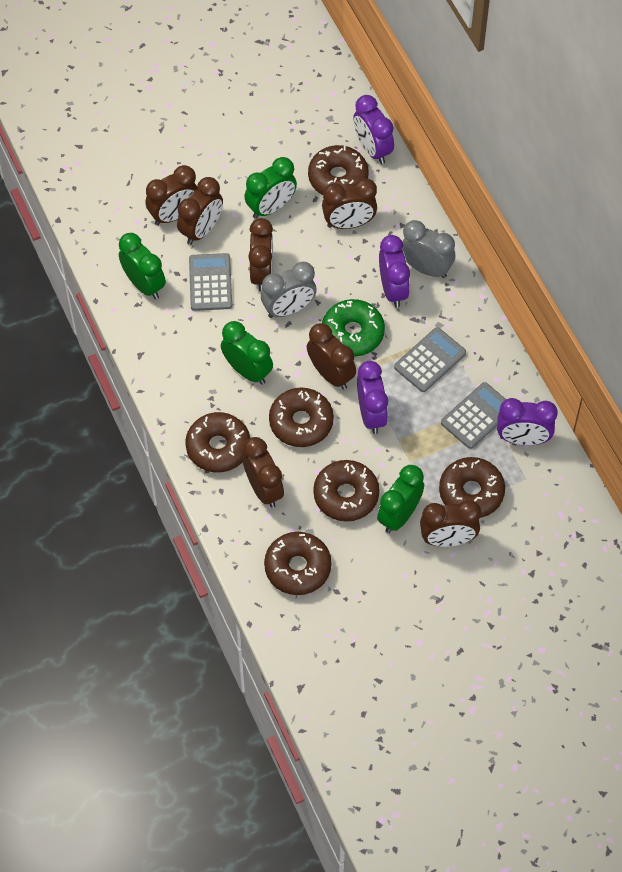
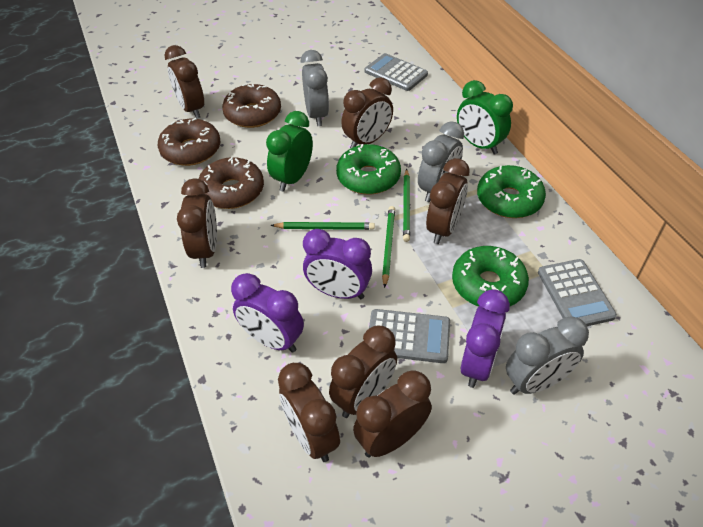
brown donut: 6 -> 3
green clock: 4 -> 2
green donut: 1 -> 3
green pencil: 0 -> 3
grey clock: 2 -> 3
purple clock: 4 -> 3

